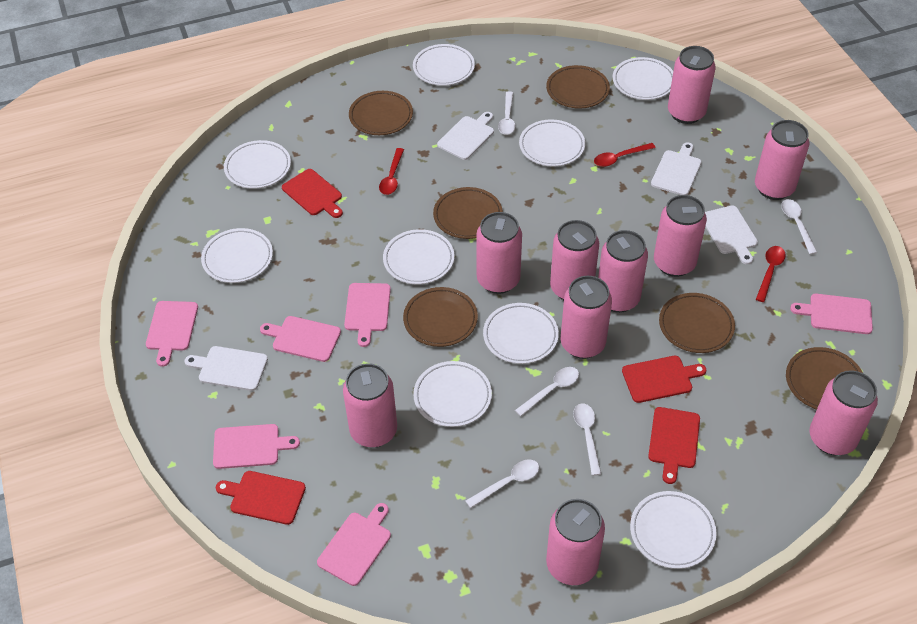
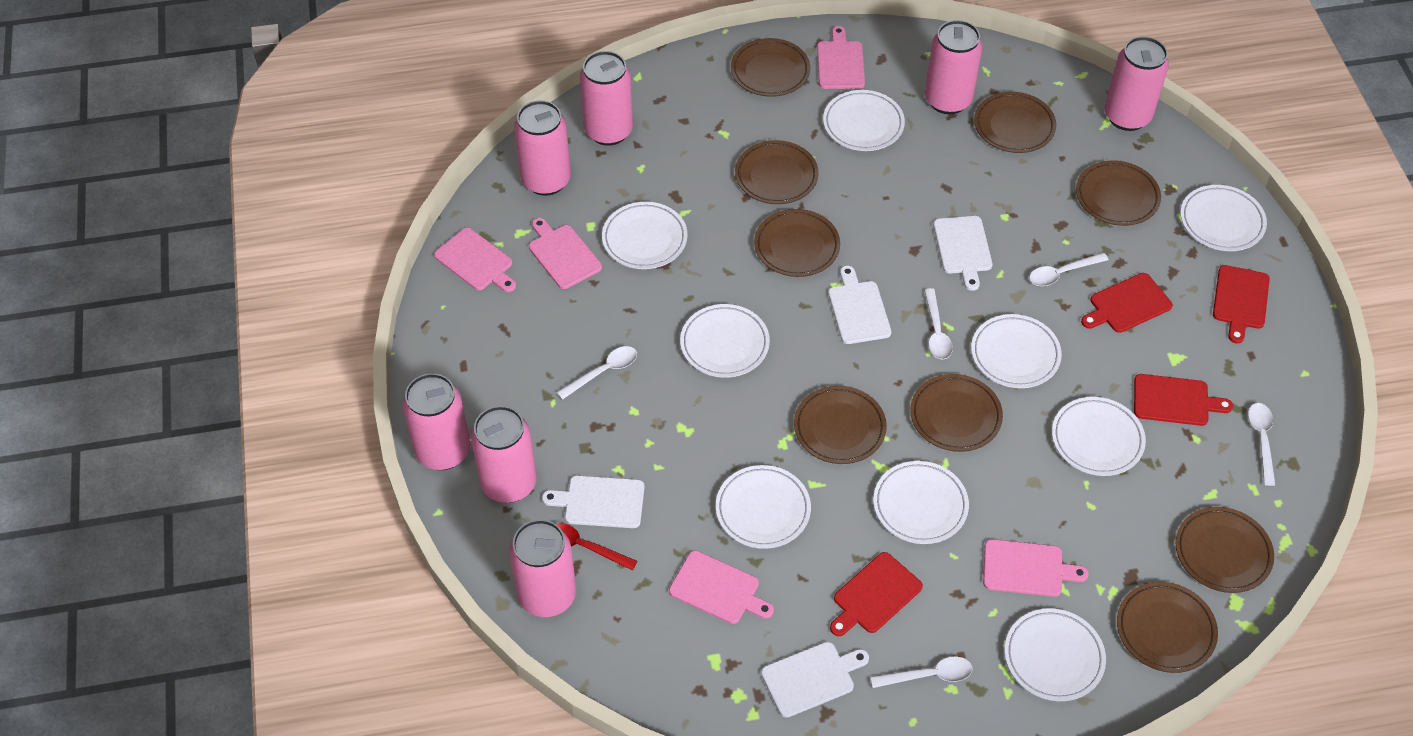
brown plate: 6 -> 9
pink can: 10 -> 7
pink cutting board: 6 -> 5
red spoon: 3 -> 1

